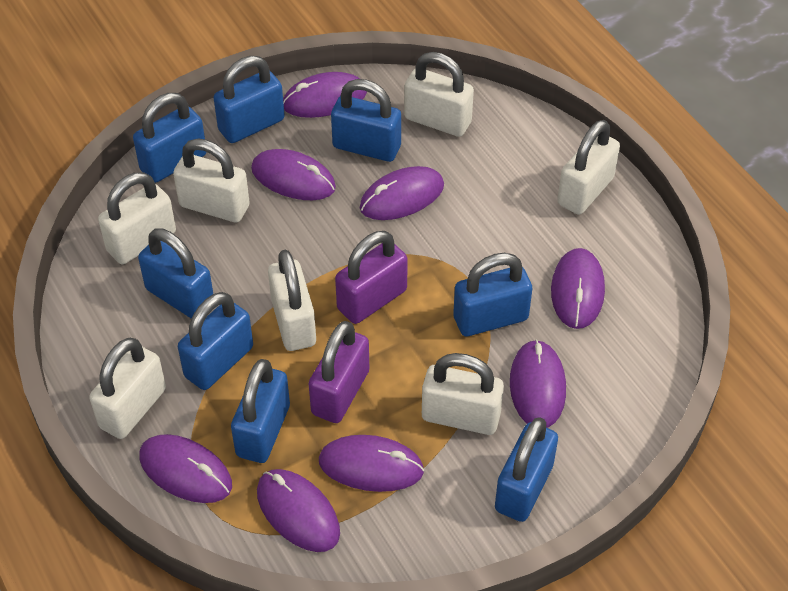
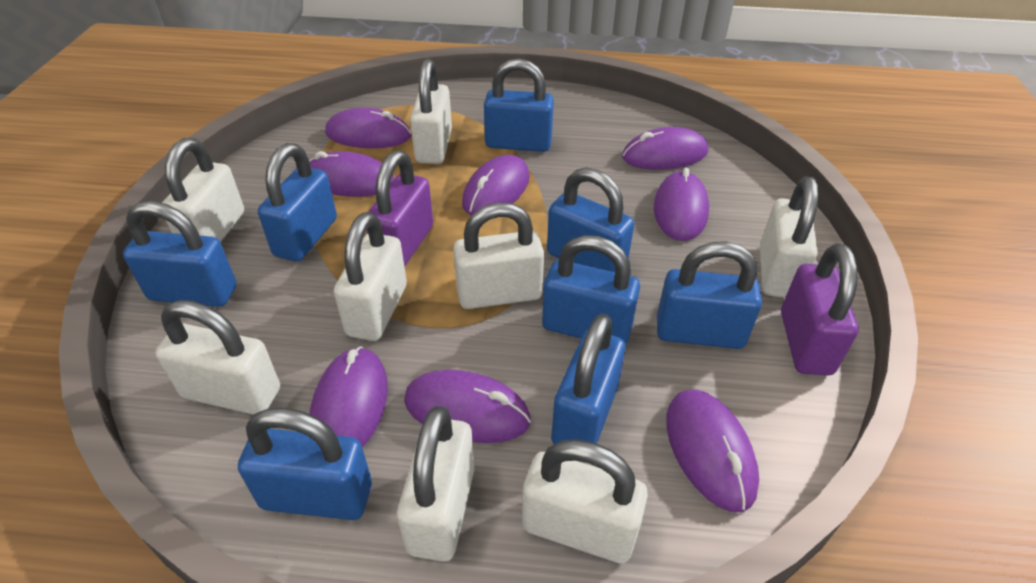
white padlock: 7 -> 8

